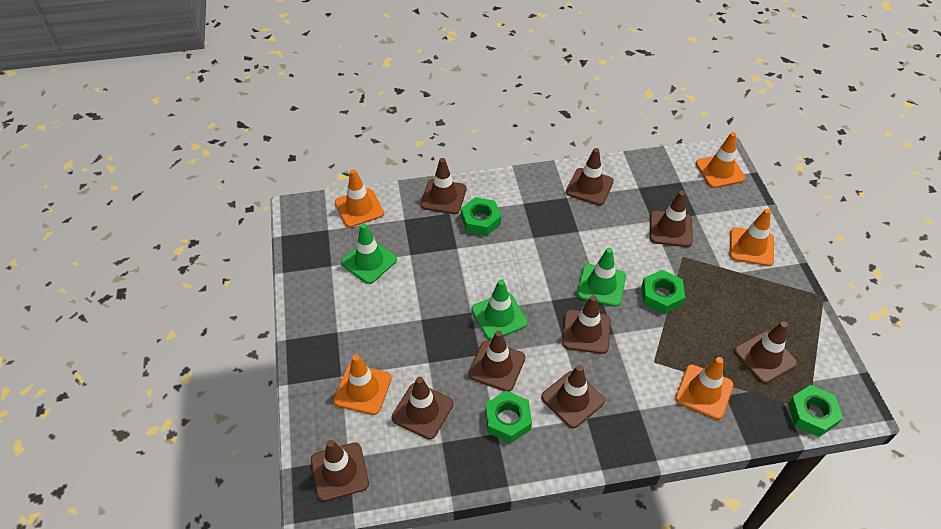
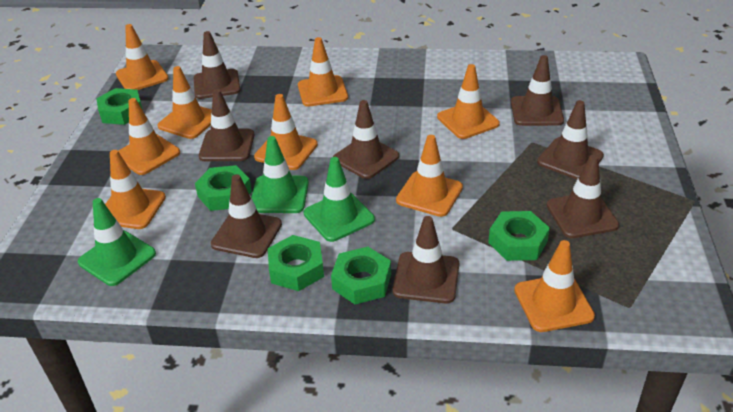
brown traffic cone: 9 -> 8
green nut: 4 -> 5
orange traffic cone: 5 -> 9

